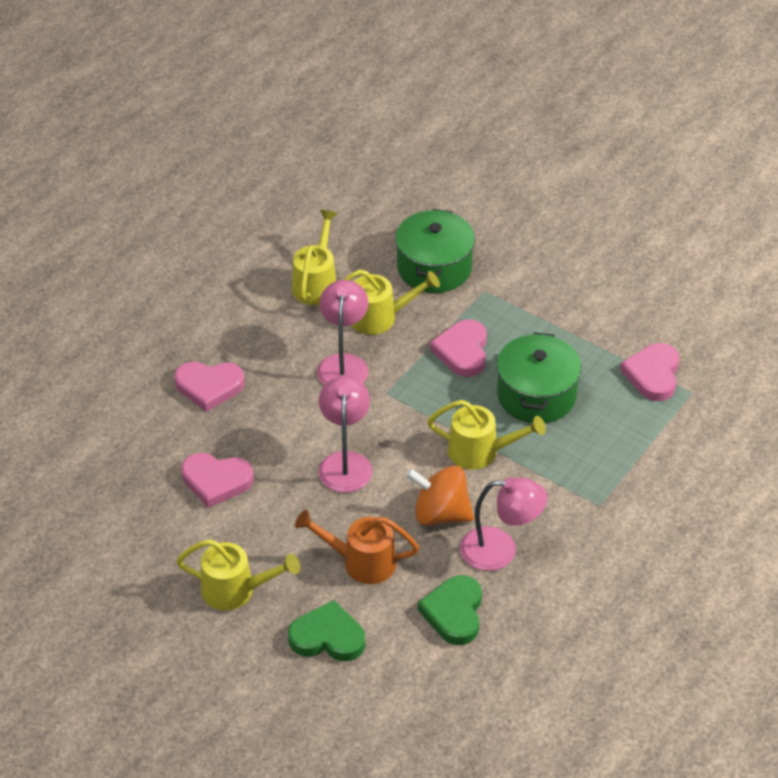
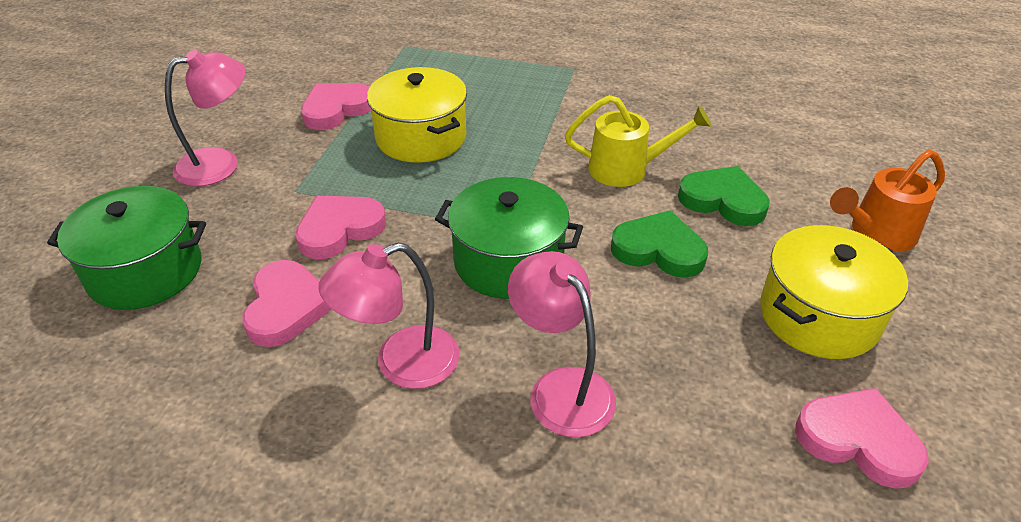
orange spinning top: 1 -> 0
yellow pot: 0 -> 2
yellow watering can: 4 -> 1

